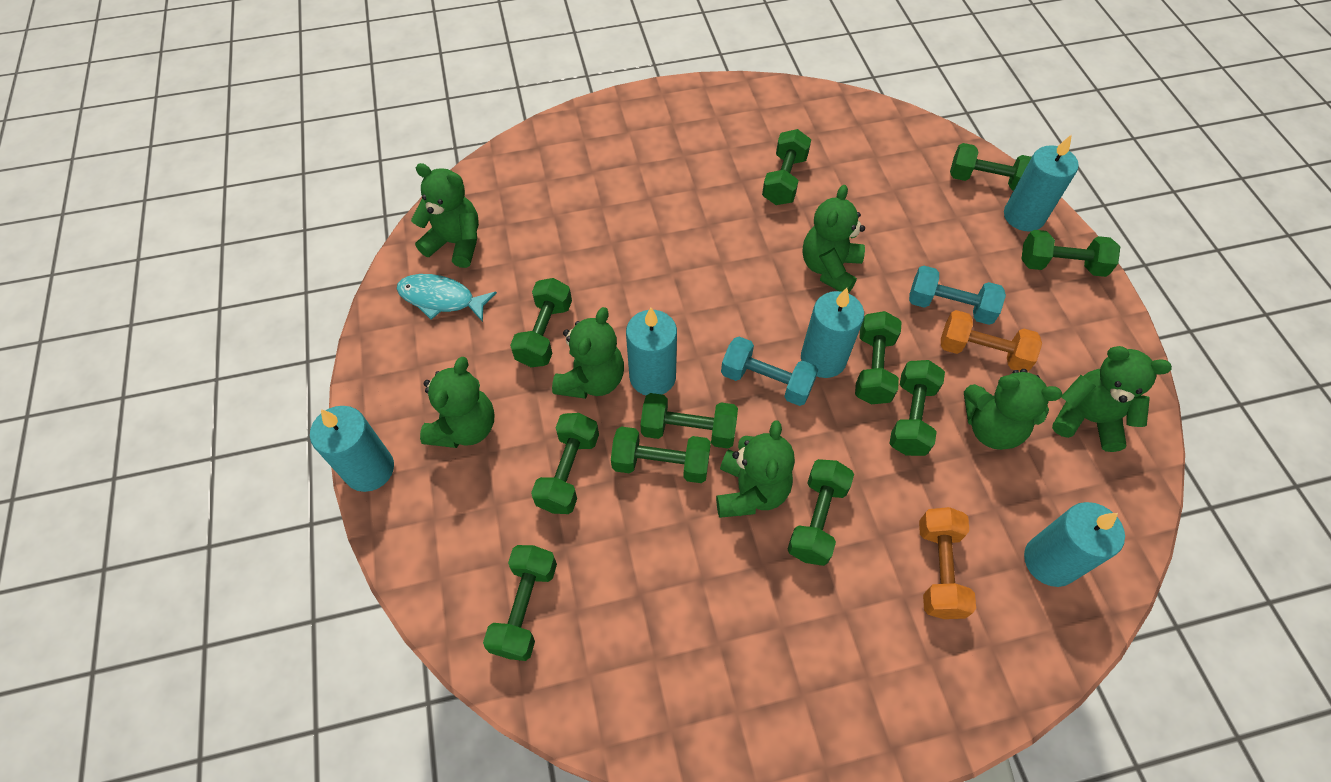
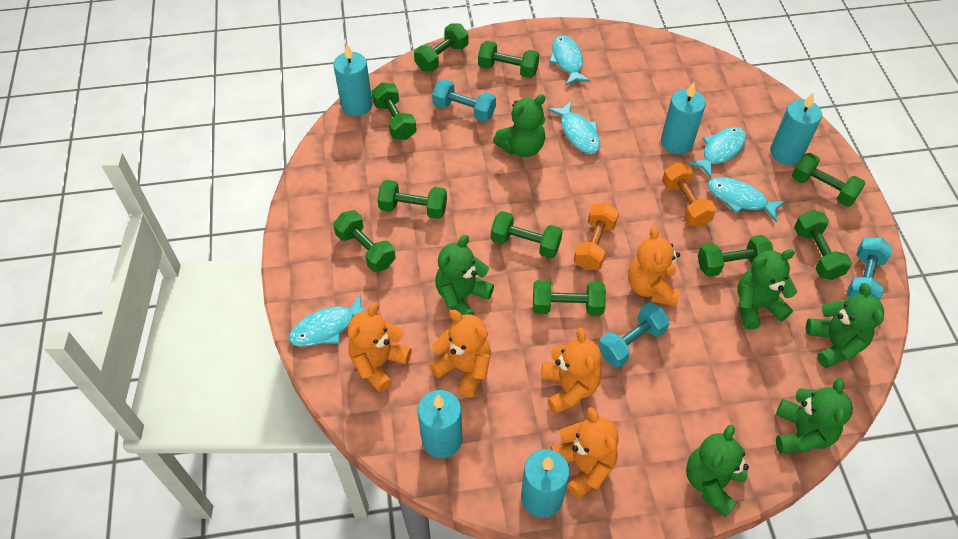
green dumbbell: 11 -> 10
green teddy bear: 7 -> 6
orange teddy bear: 0 -> 5
turquoise dumbbell: 2 -> 3
turquoise fish: 1 -> 5

